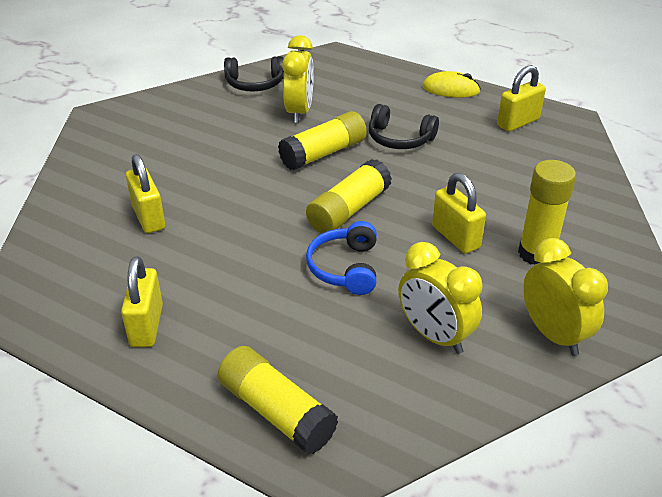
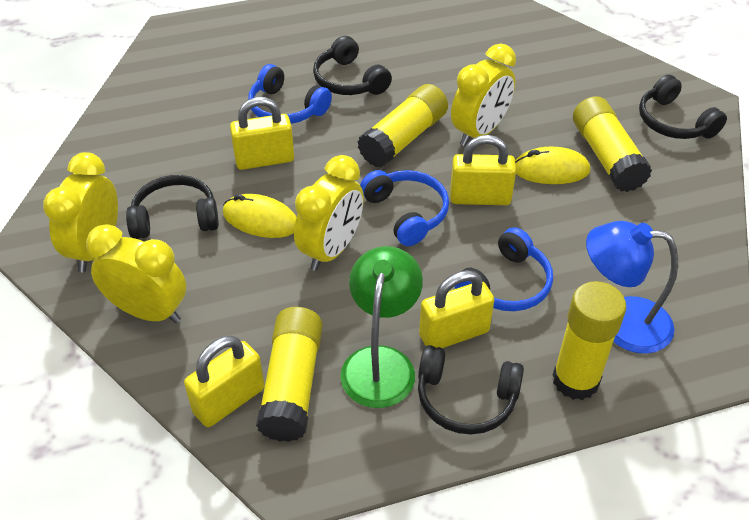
black headphones: 2 -> 4
blue headphones: 1 -> 3
blue lamp: 0 -> 1
green lamp: 0 -> 1
yellow clock: 3 -> 4
yellow mouse: 1 -> 2

